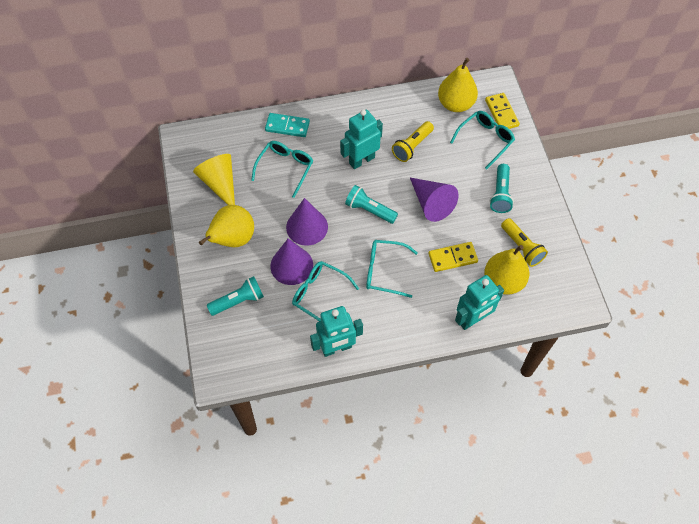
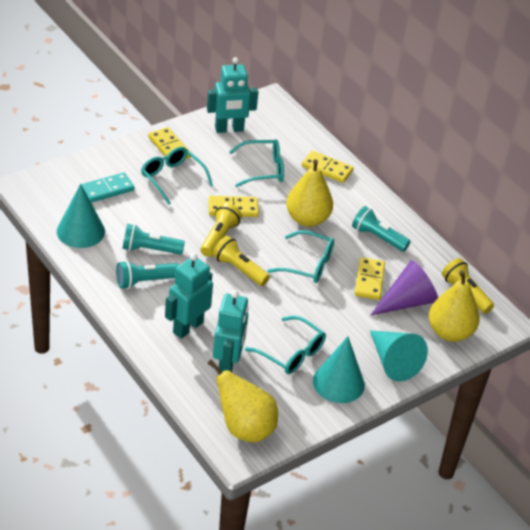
purple cone: 3 -> 1
turquoise cone: 0 -> 3
yellow cone: 1 -> 0
yellow domino: 2 -> 4
yellow flashlight: 2 -> 3

